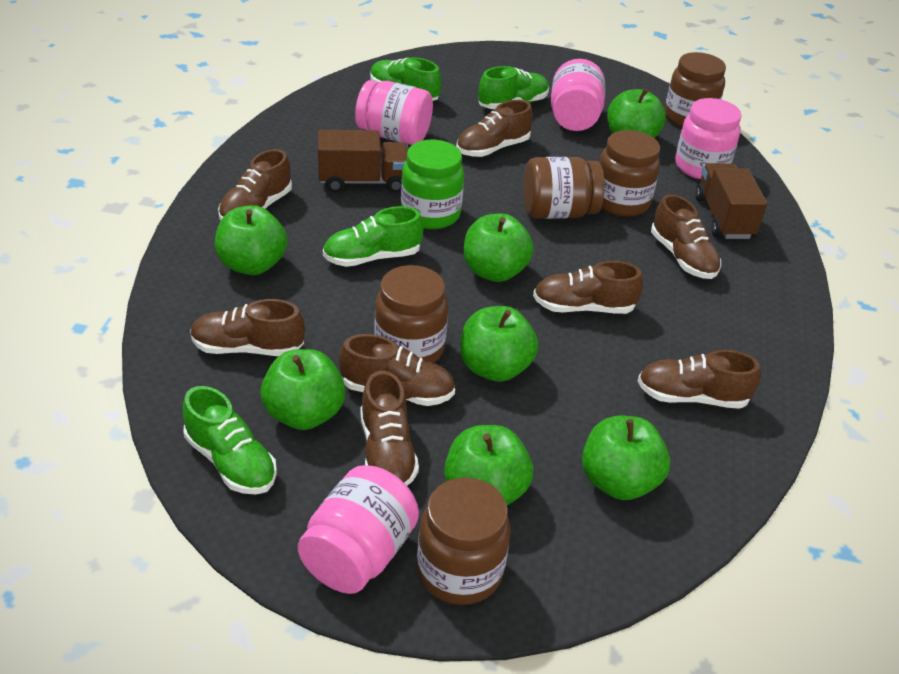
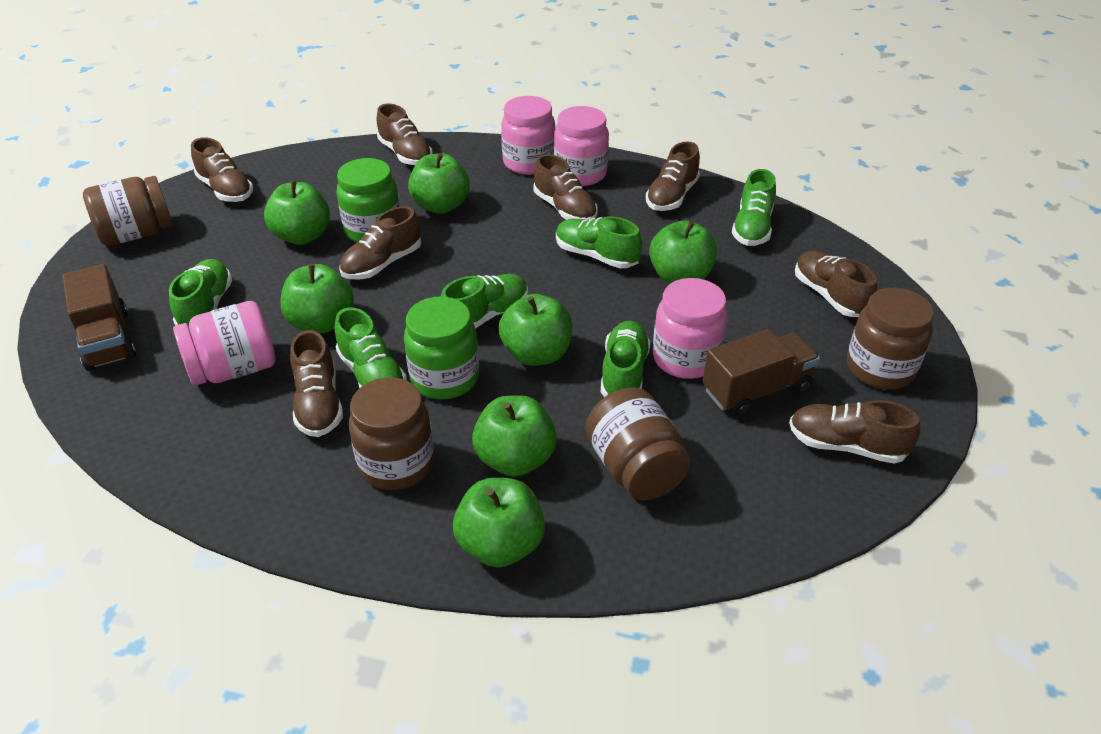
brown jar: 5 -> 4
green jar: 1 -> 2
green shoe: 4 -> 6

